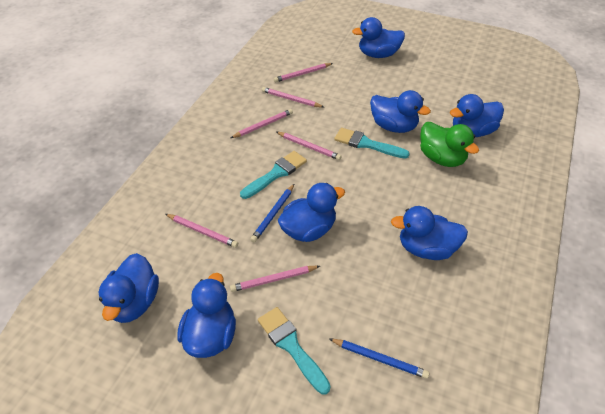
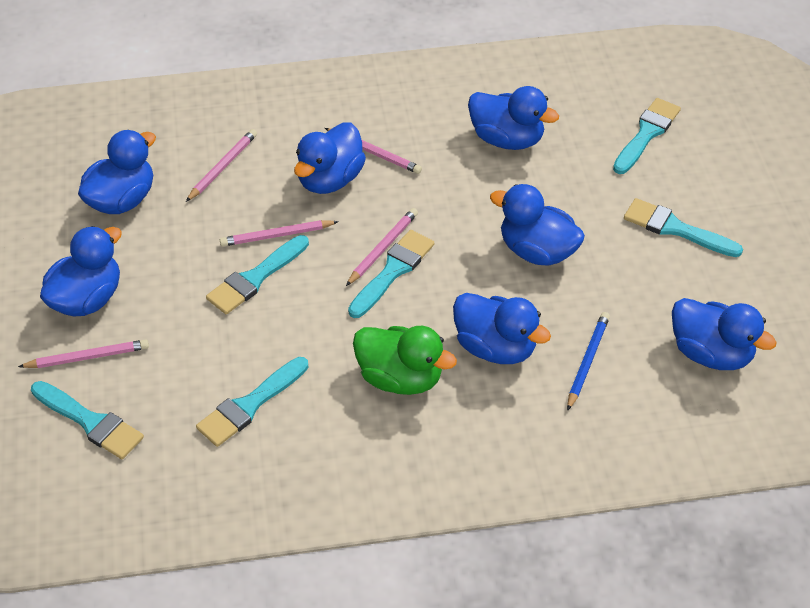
blue pencil: 2 -> 1
pink pencil: 6 -> 5
turquoise brush: 3 -> 6

